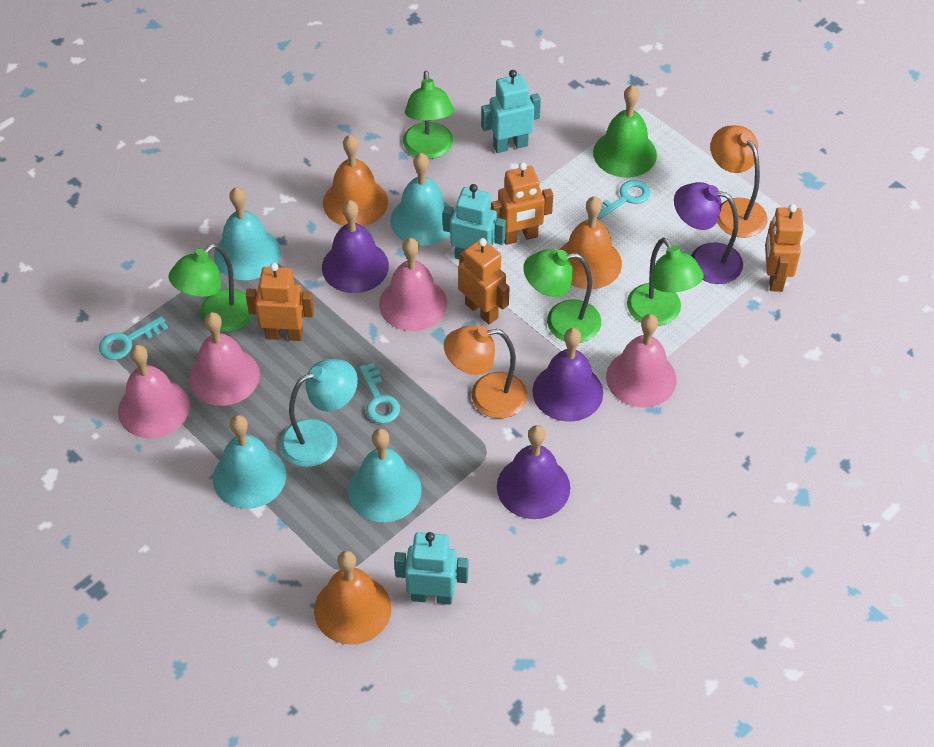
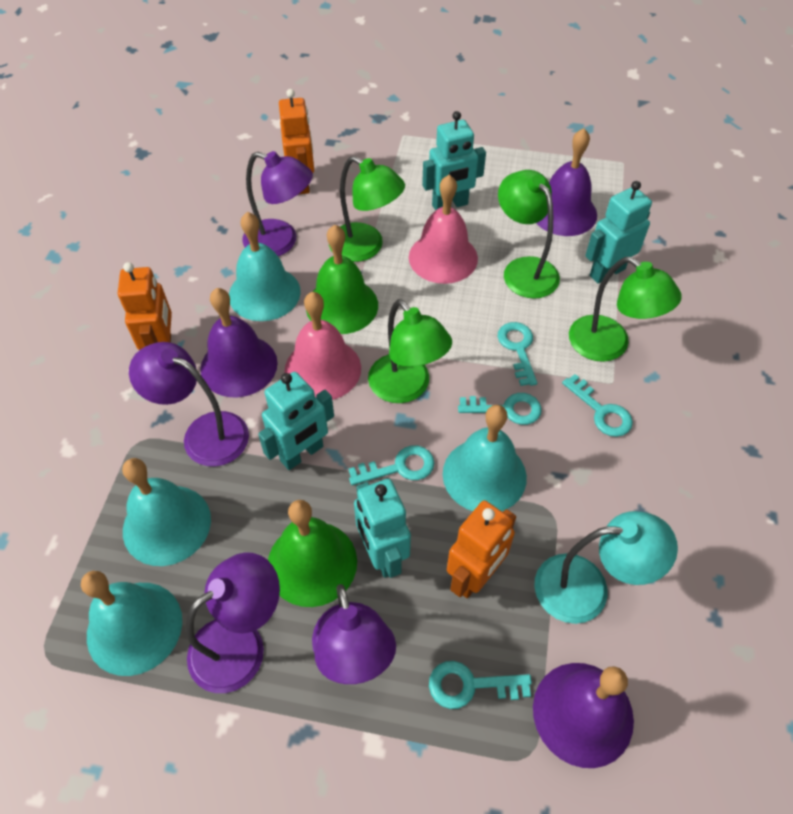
green bell: 1 -> 2
orange bell: 3 -> 0
orange lamp: 2 -> 0
orange robot: 4 -> 3
pink bell: 4 -> 2
purple lamp: 1 -> 4
turquoise key: 3 -> 5
turquoise robot: 3 -> 4

